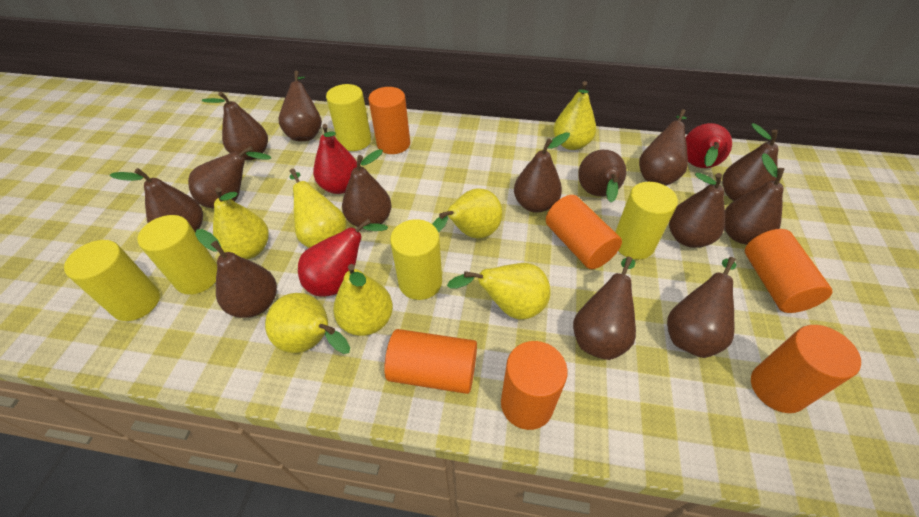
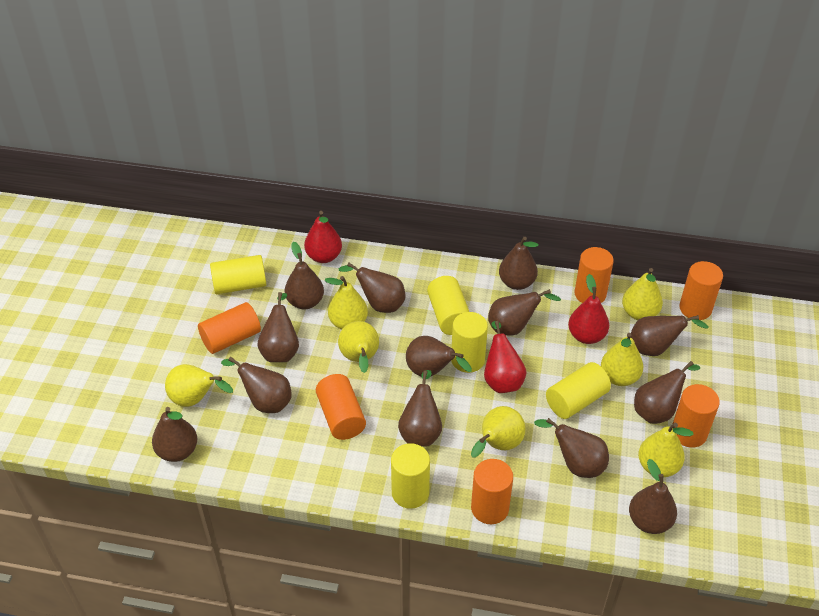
brown pear: 14 -> 13

